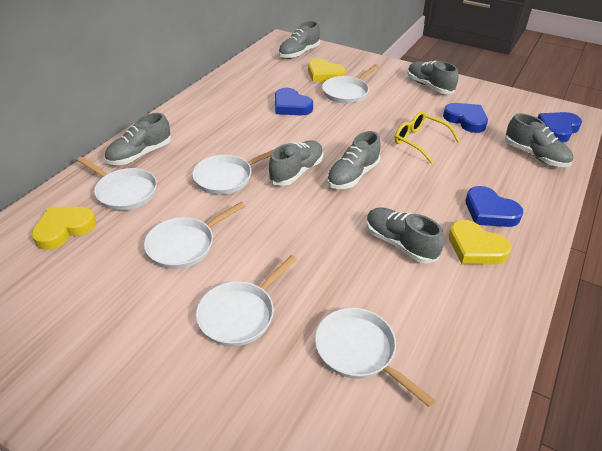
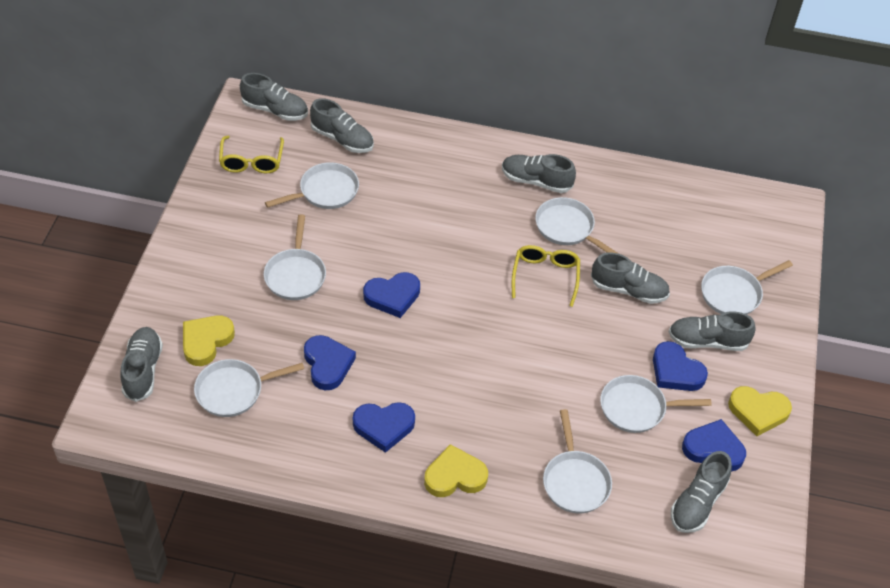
blue heart: 4 -> 5
white pan: 6 -> 7
yellow glasses: 1 -> 2

